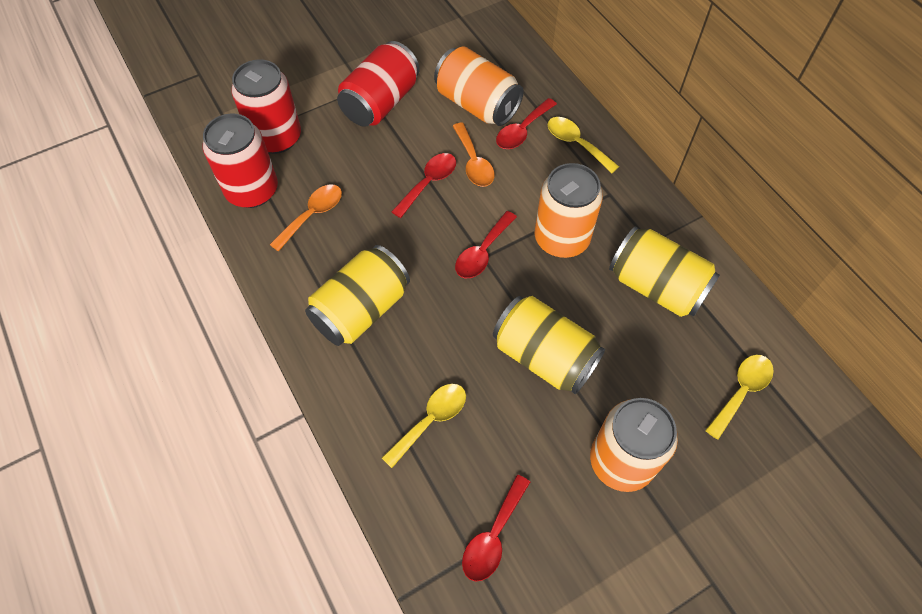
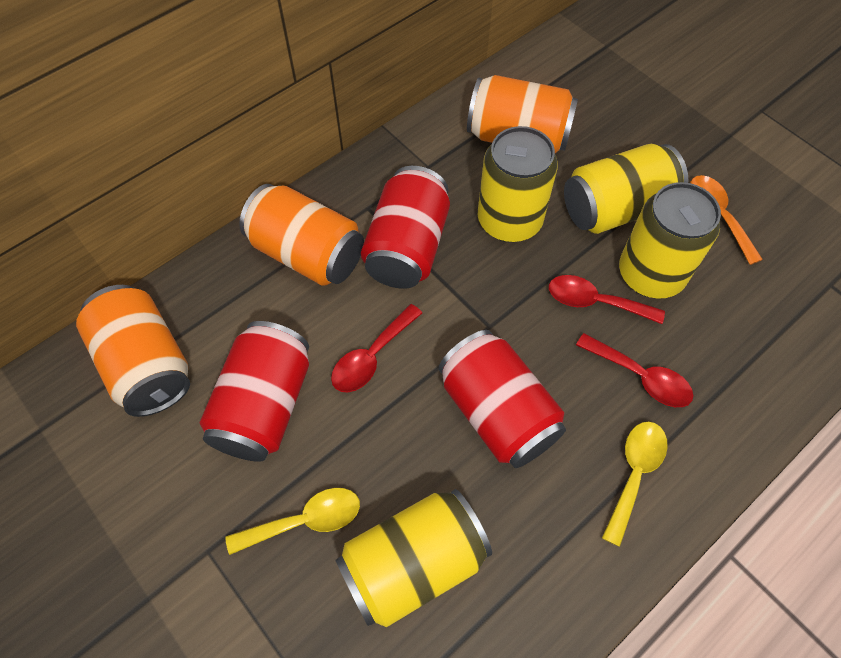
orange spoon: 2 -> 1
red spoon: 4 -> 3
yellow can: 3 -> 4
yellow spoon: 3 -> 2

